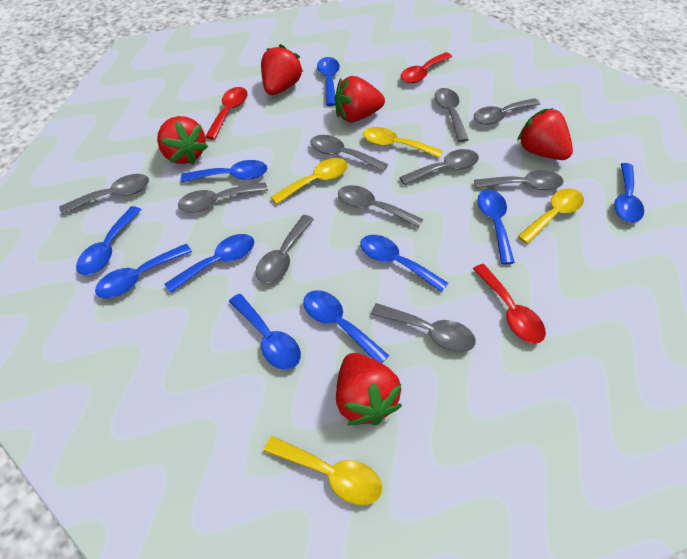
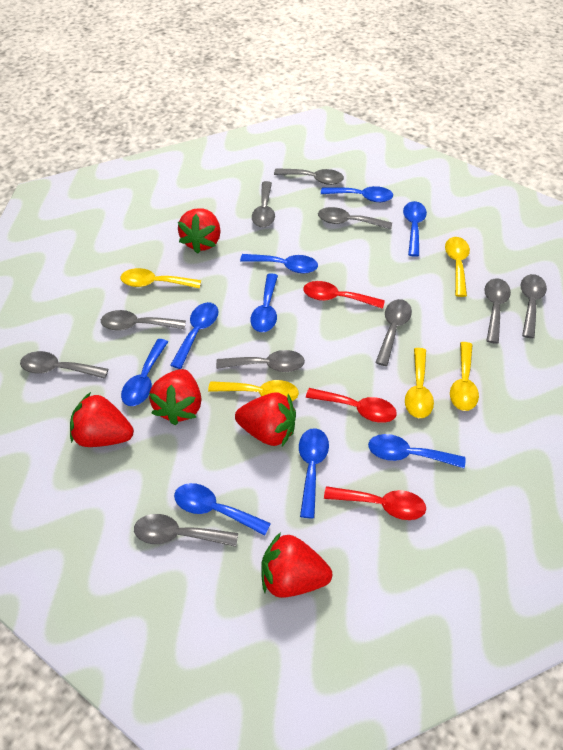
blue spoon: 10 -> 9
yellow spoon: 4 -> 5

